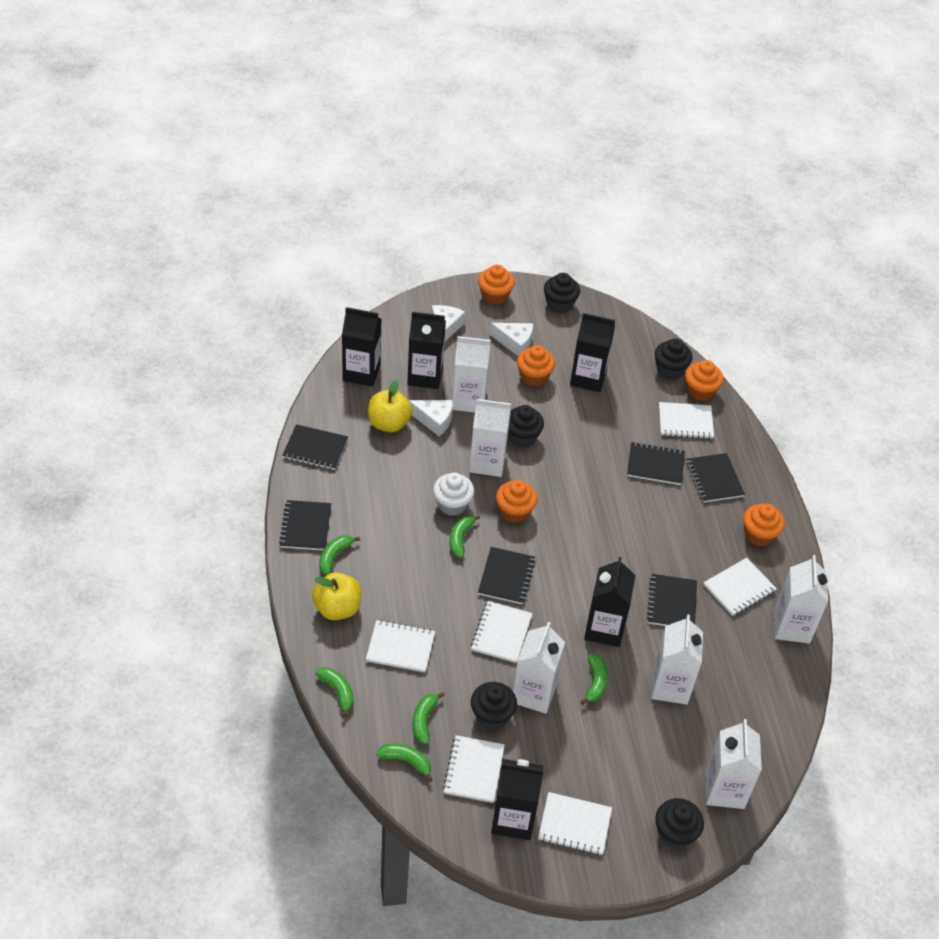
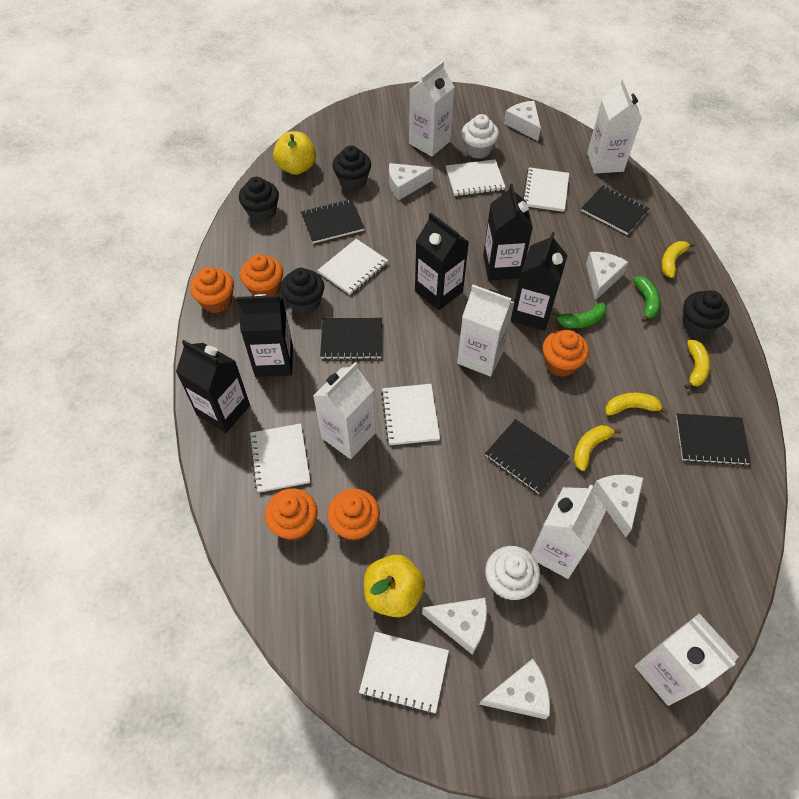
black cupcake: 5 -> 4
black notebook: 6 -> 5
green banana: 6 -> 2
white cheese: 3 -> 6
white cupcake: 1 -> 2
yellow banana: 0 -> 4

